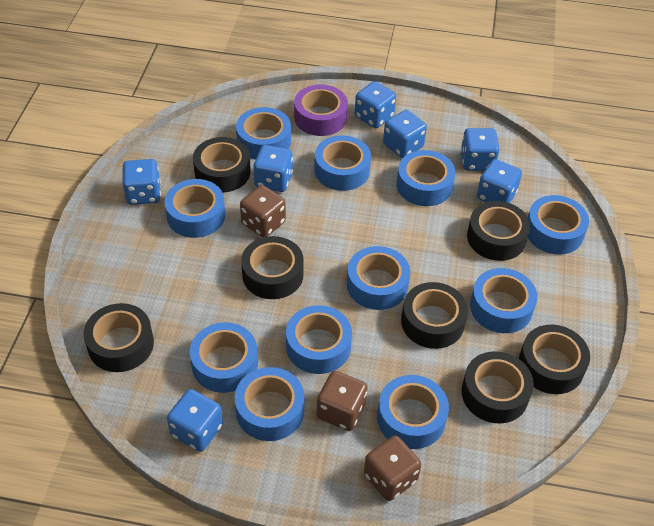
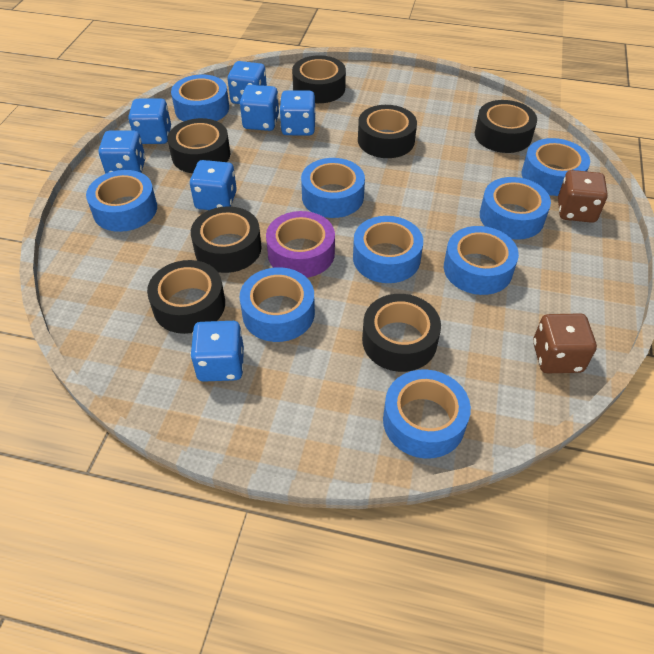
blue tape: 11 -> 9
brown dice: 3 -> 2

